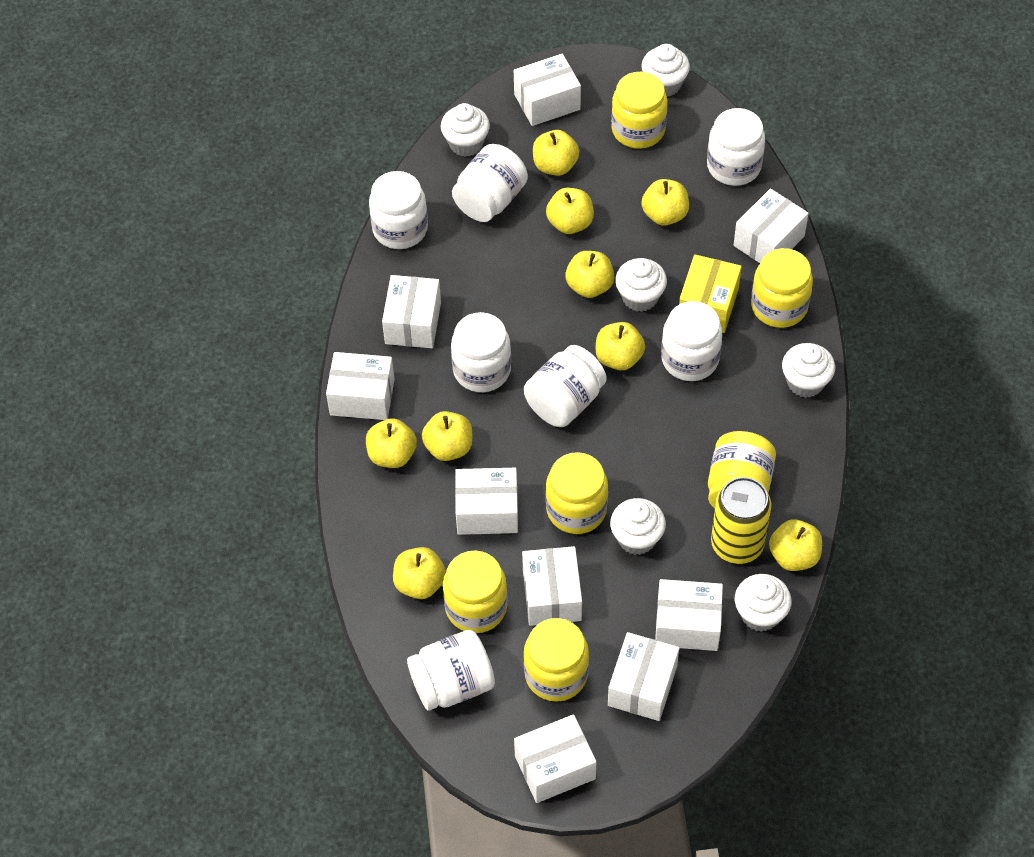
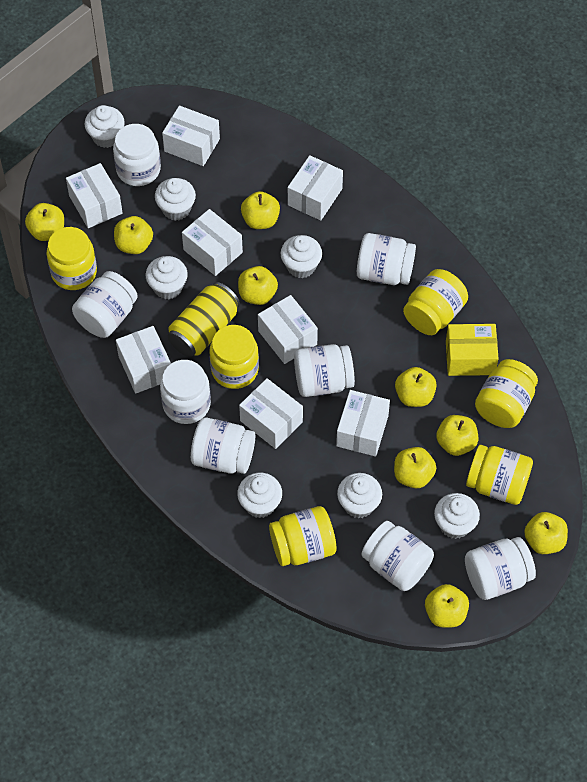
white box: 9 -> 8
white cupcake: 6 -> 7
white jar: 7 -> 8

